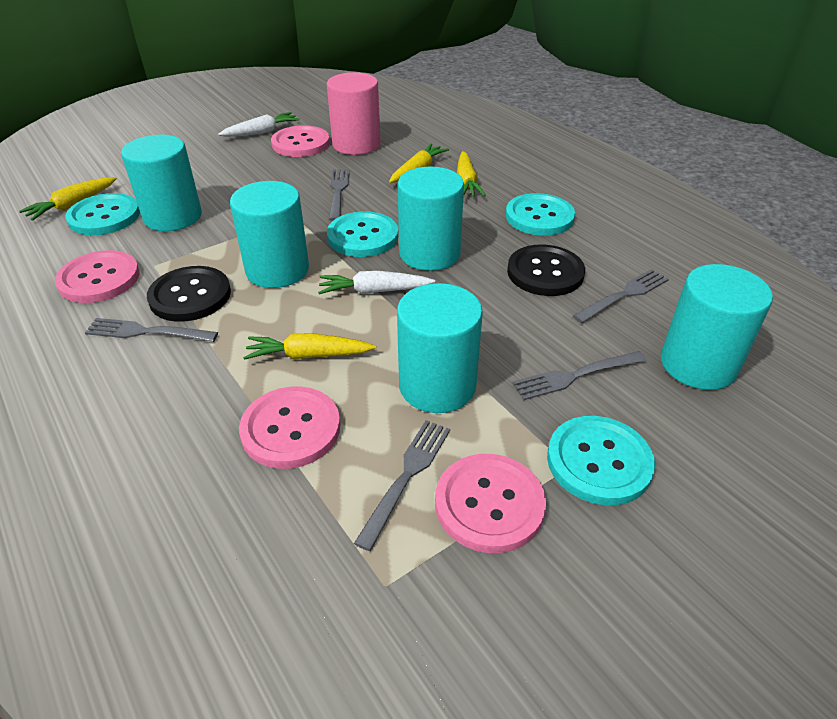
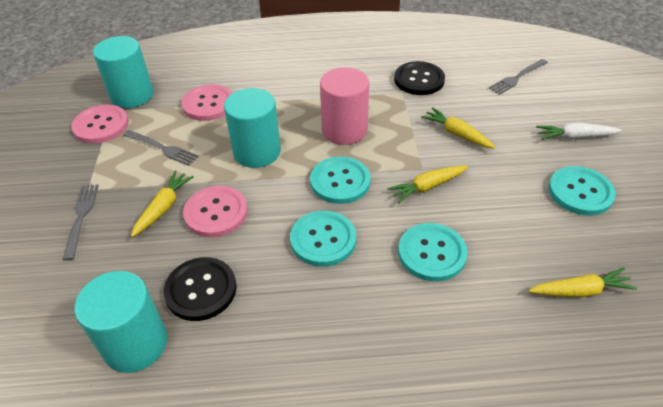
grey fork: 5 -> 3
pink button: 4 -> 3
turquoise cylinder: 5 -> 3
white carrot: 2 -> 1

